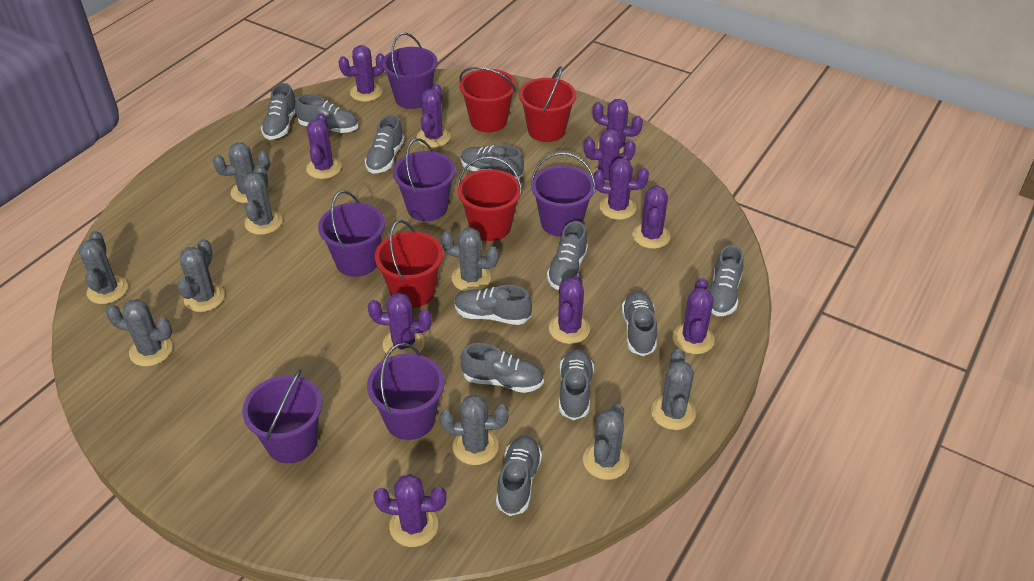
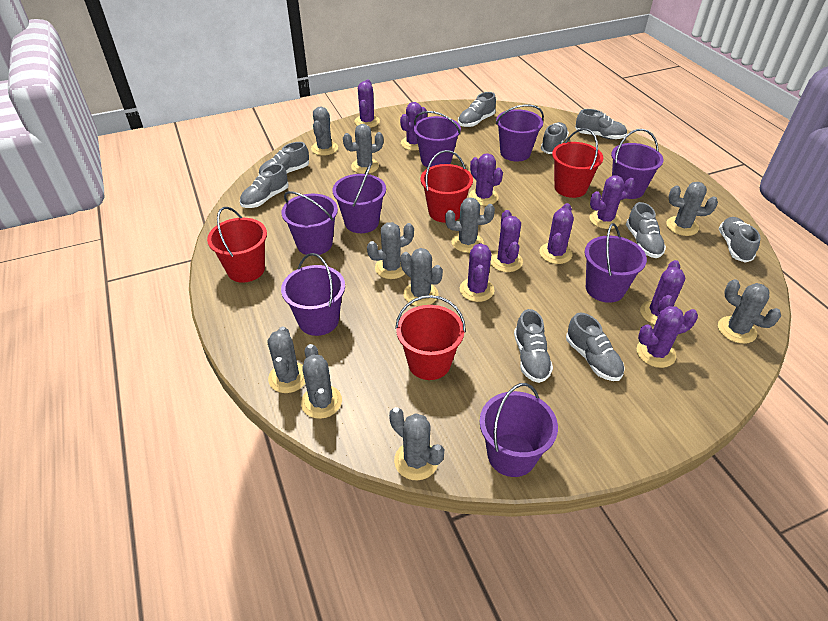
grey cactus: 9 -> 10
grey shoe: 11 -> 9
purple bucket: 6 -> 8
purple cactus: 11 -> 9

